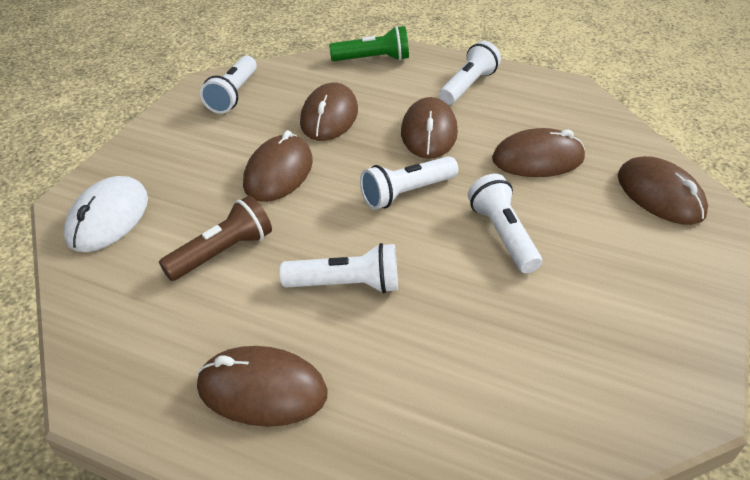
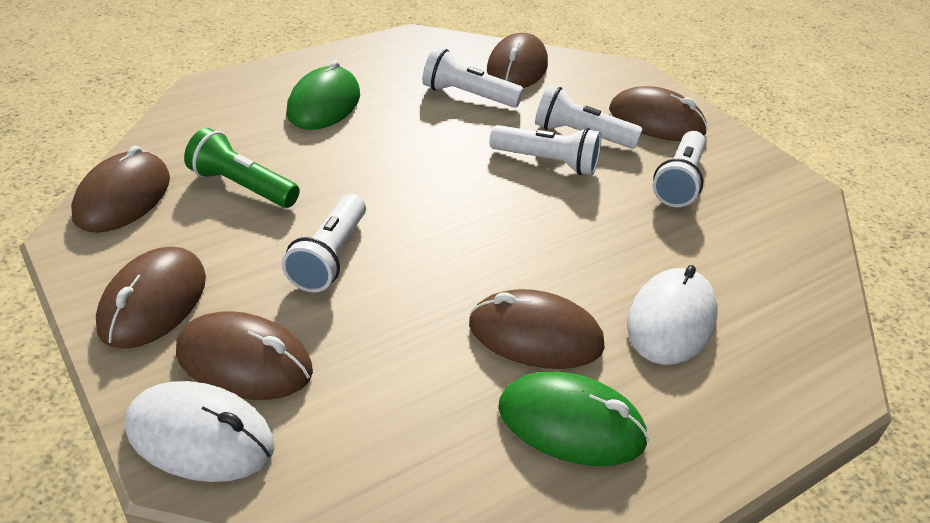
brown flashlight: 1 -> 0
green mouse: 0 -> 2
white mouse: 1 -> 2

